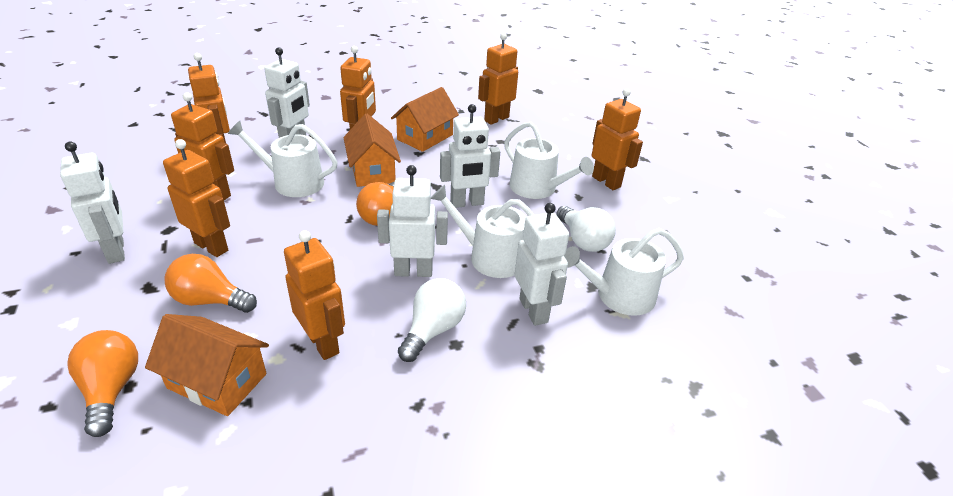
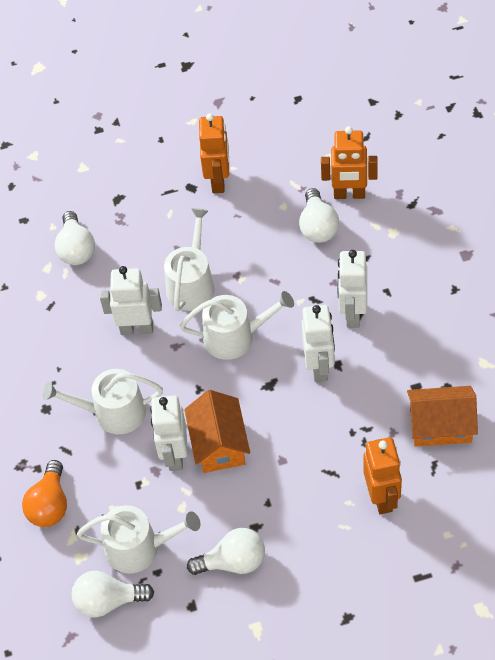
orange house: 3 -> 2
orange light bulb: 3 -> 1
orange robot: 7 -> 3
white light bulb: 2 -> 4
white robot: 5 -> 4

